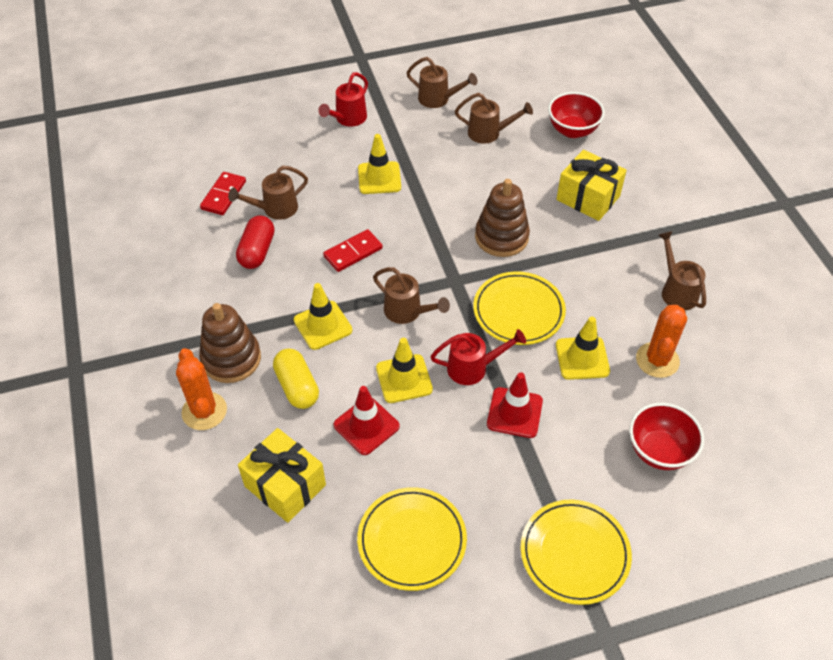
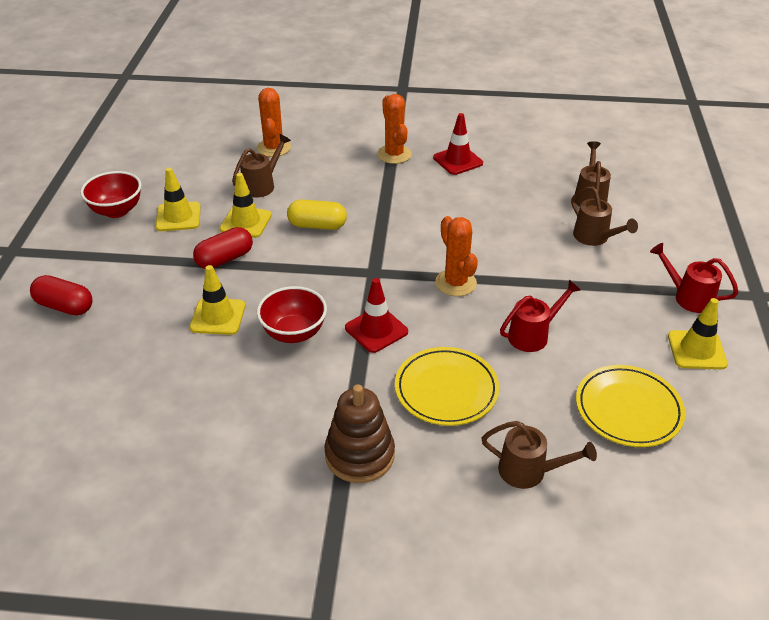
brown stacking toy: 2 -> 1
brown watering can: 5 -> 4
orange cactus: 2 -> 3
red capsule: 1 -> 2
red domino: 2 -> 0
yellow gift: 2 -> 0
yellow plate: 3 -> 2

